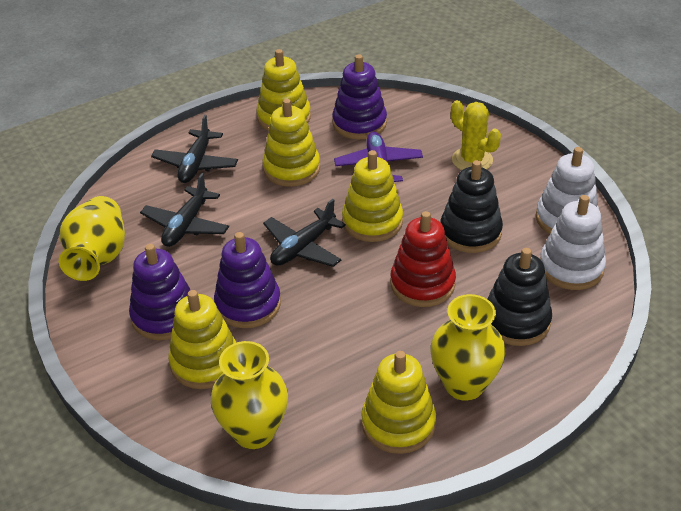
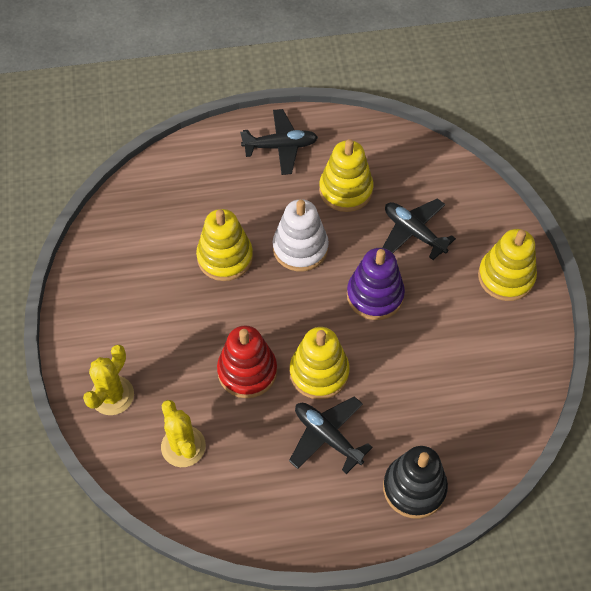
black stacking toy: 2 -> 1
purple plane: 1 -> 0
purple stacking toy: 3 -> 1
white stacking toy: 2 -> 1
yellow cactus: 1 -> 2
yellow stacking toy: 5 -> 4
yellow vase: 3 -> 0

